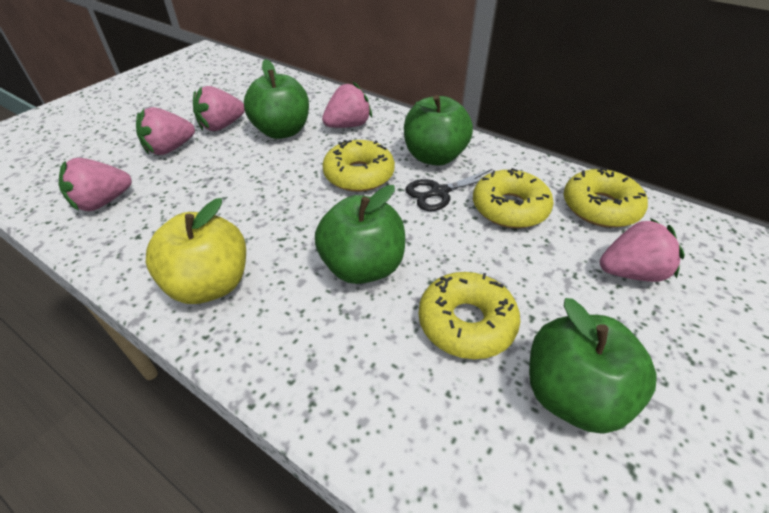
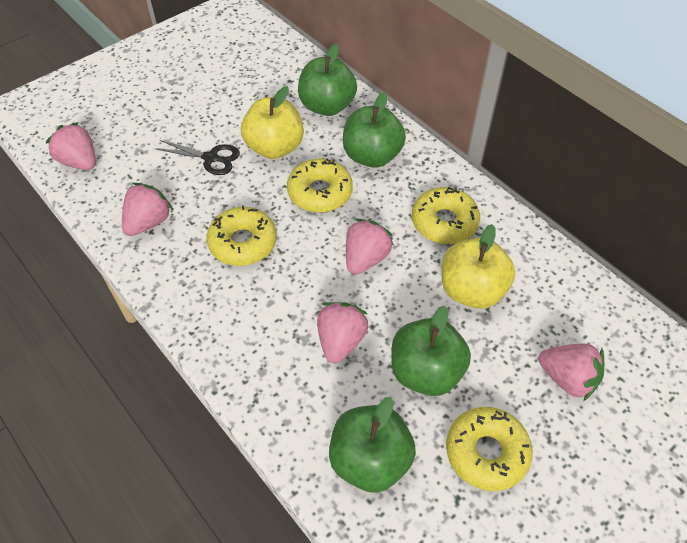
yellow apple: 1 -> 2

